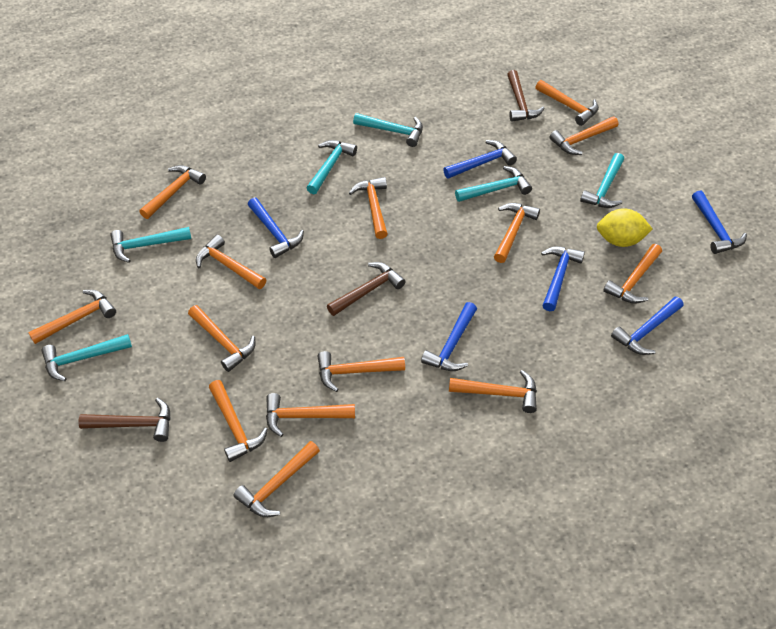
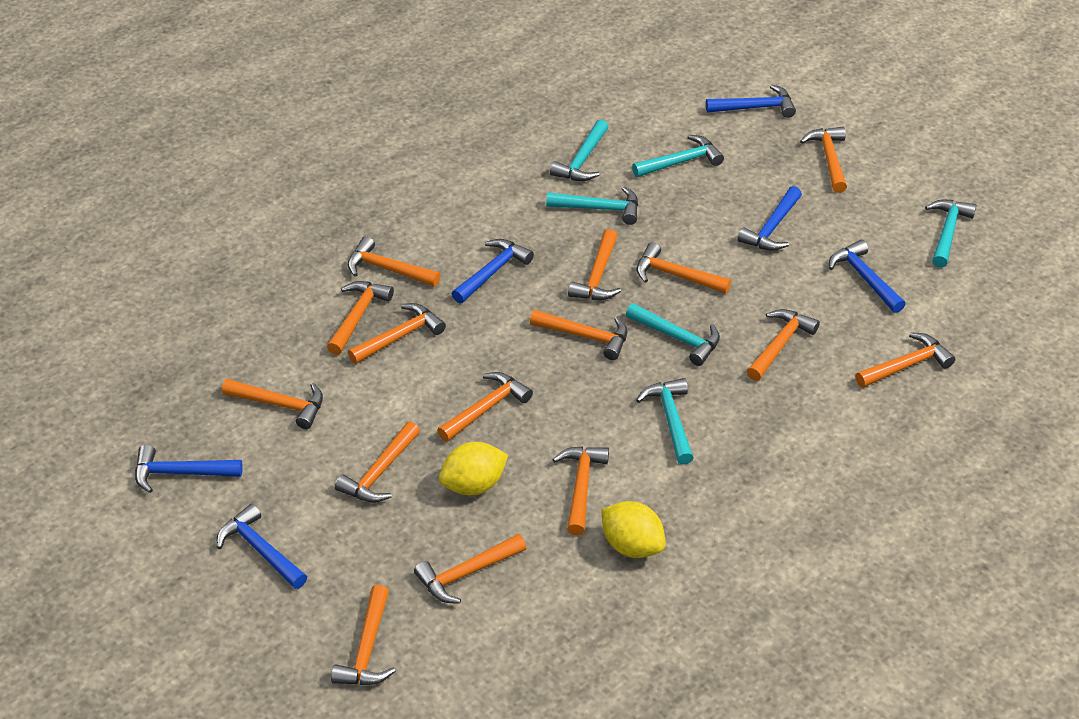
brown hammer: 3 -> 0
orange hammer: 14 -> 15
yellow lemon: 1 -> 2

